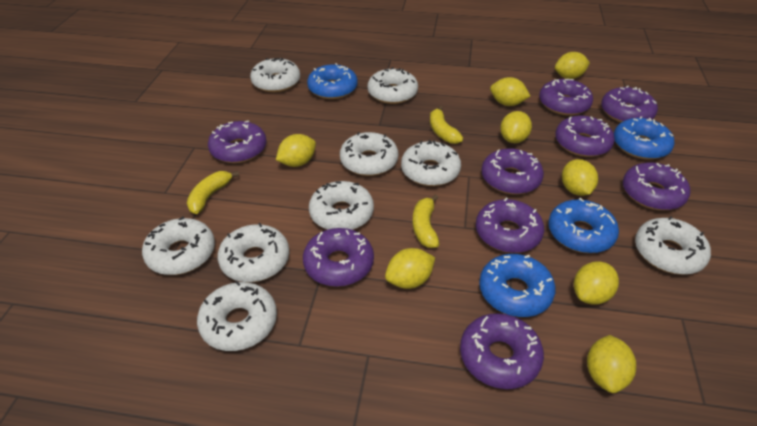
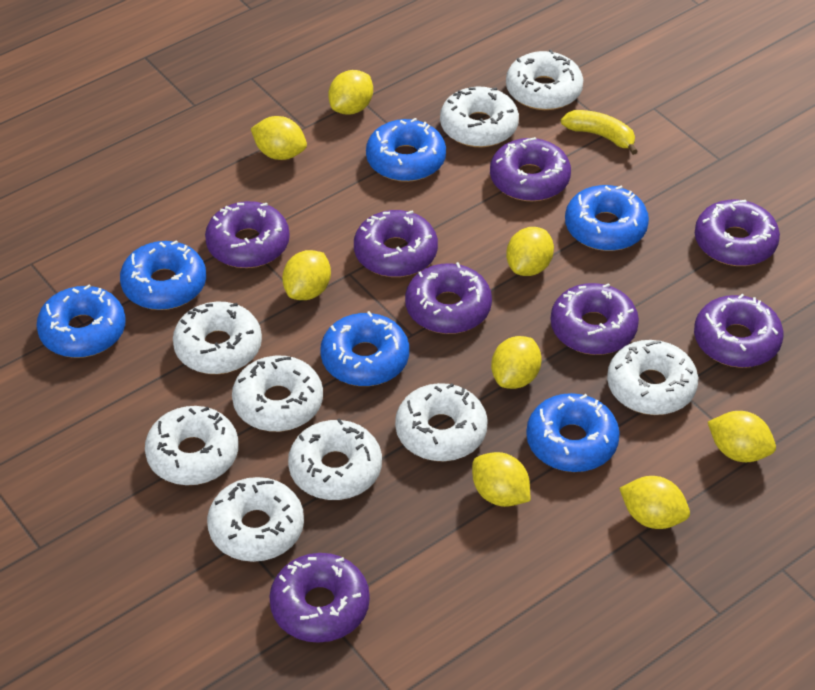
blue donut: 4 -> 6
purple donut: 9 -> 8
yellow banana: 3 -> 1

